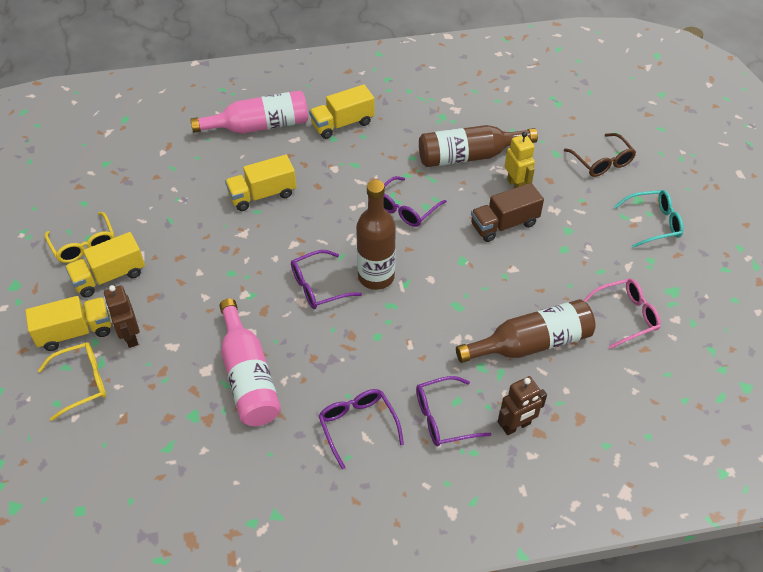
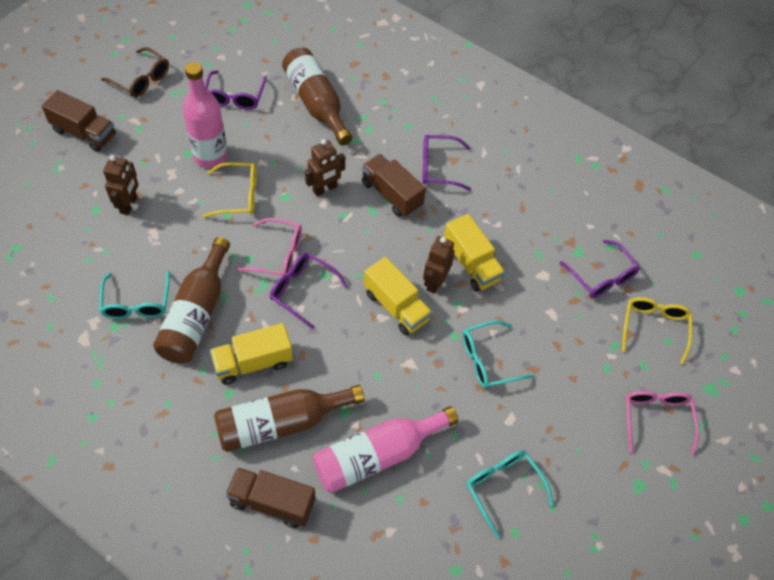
brown robot: 2 -> 3
brown truck: 1 -> 3
pink glasses: 1 -> 2
turquoise glasses: 1 -> 3
yellow robot: 1 -> 0
yellow truck: 4 -> 3

